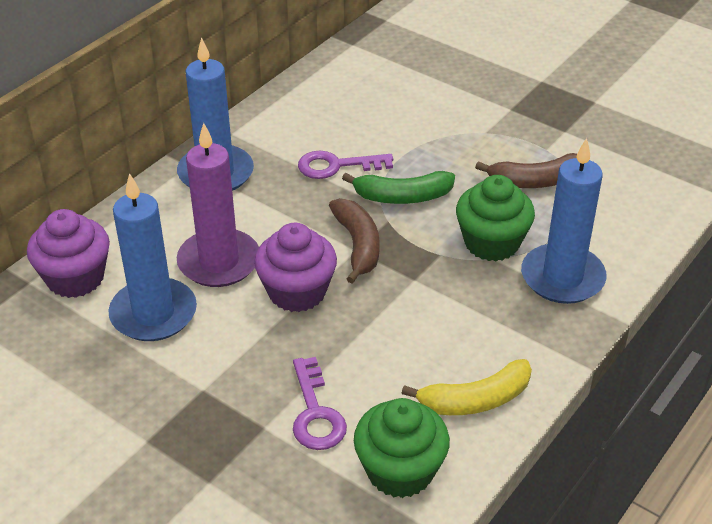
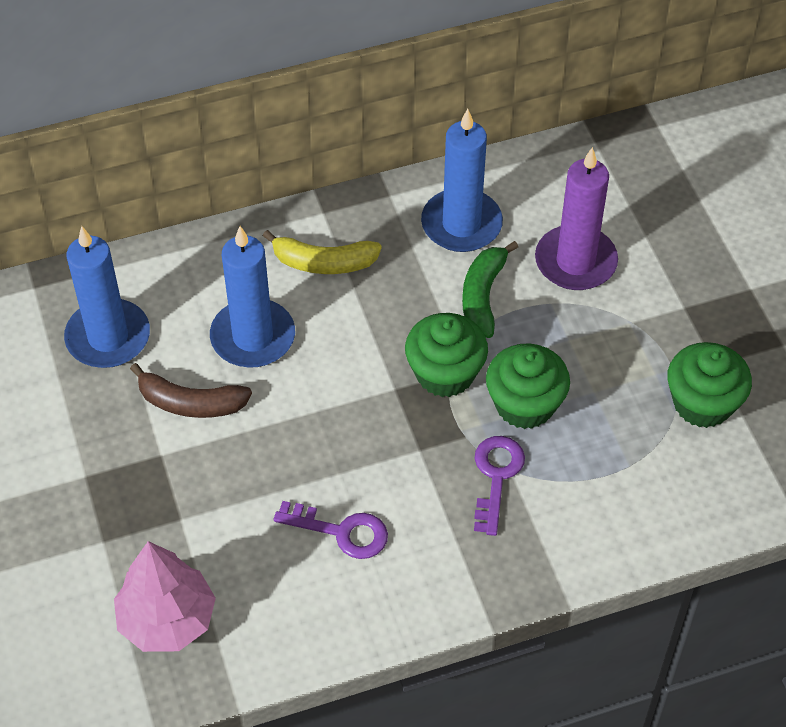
brown banana: 2 -> 1
green cupcake: 2 -> 3
pink tree: 0 -> 1
purple cupcake: 2 -> 0

